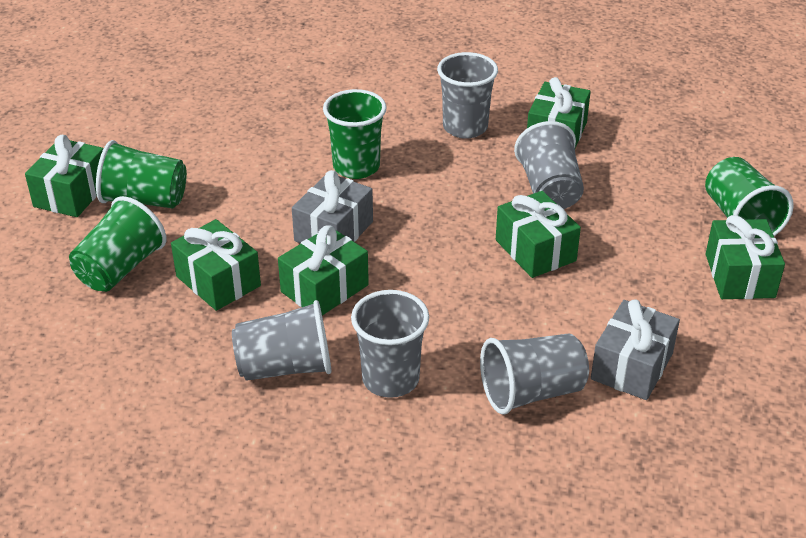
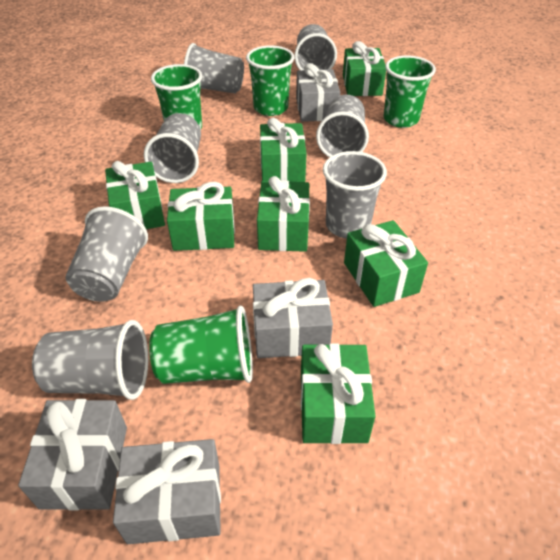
green gift: 6 -> 7
grey cup: 5 -> 7
grey gift: 2 -> 4

